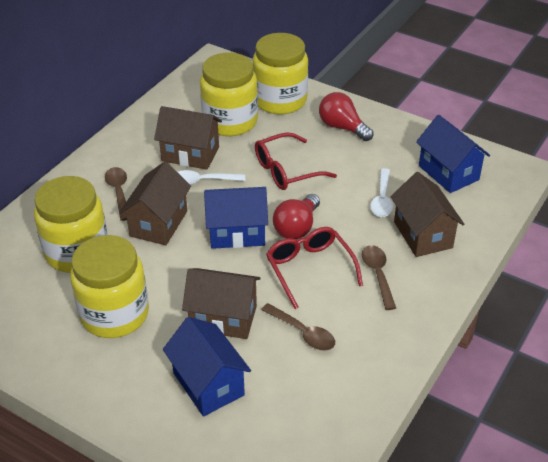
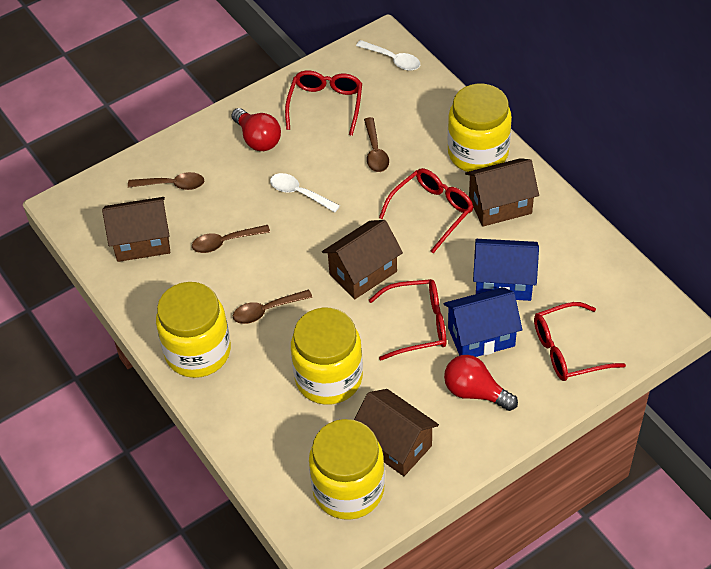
blue house: 3 -> 2
brown spoon: 3 -> 4
red glasses: 2 -> 4

